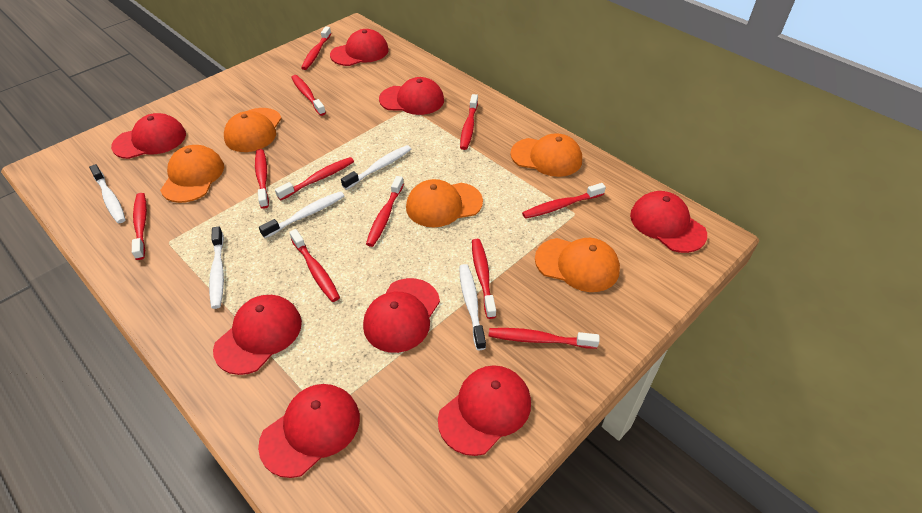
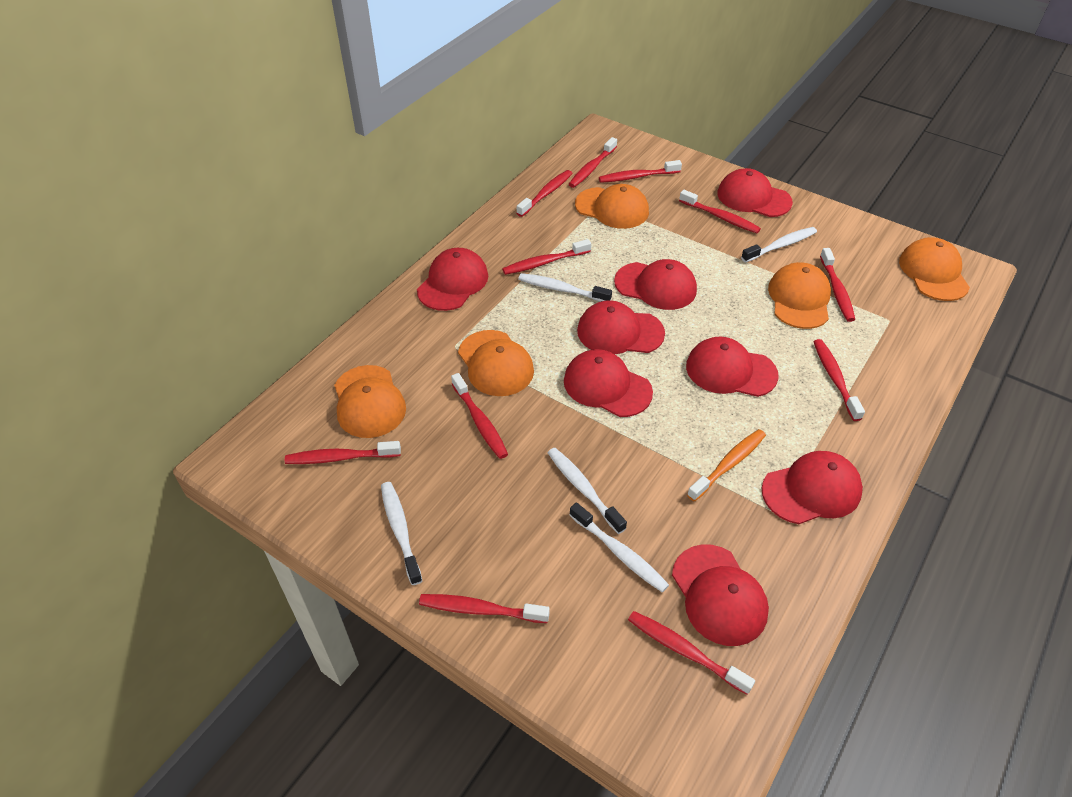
orange toothbrush: 0 -> 1

